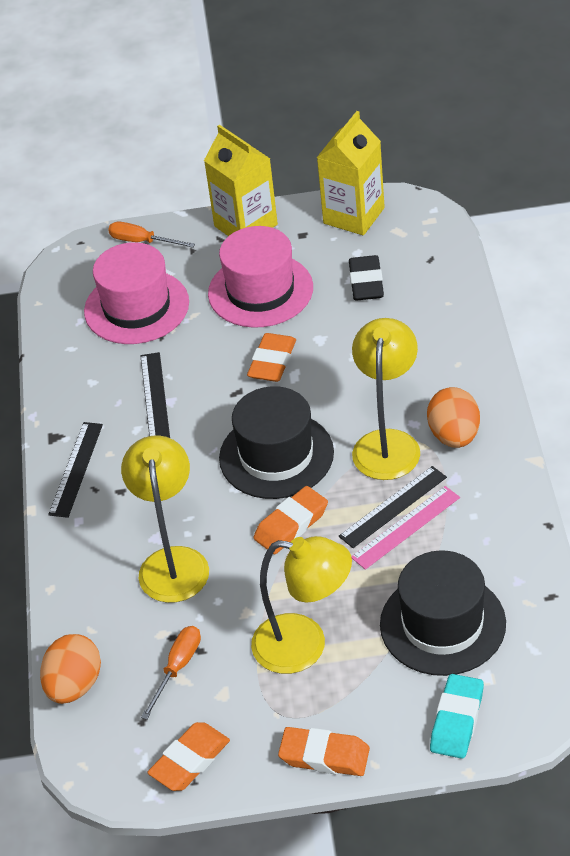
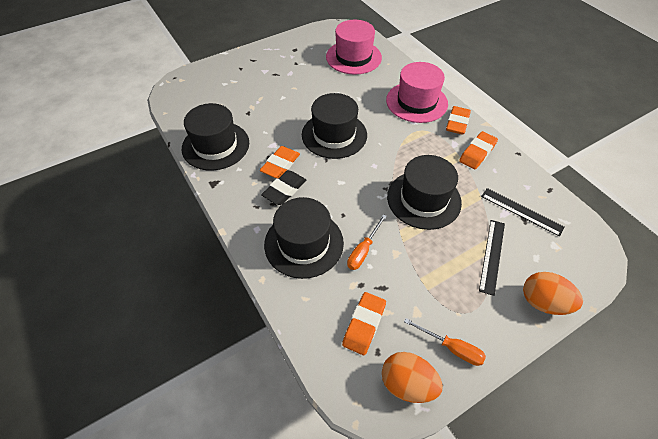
black hat: 2 -> 4
black ruler: 3 -> 2
pink ruler: 1 -> 0
turquoise eraser: 1 -> 0
yellow carton: 2 -> 0
yellow lamp: 3 -> 0

